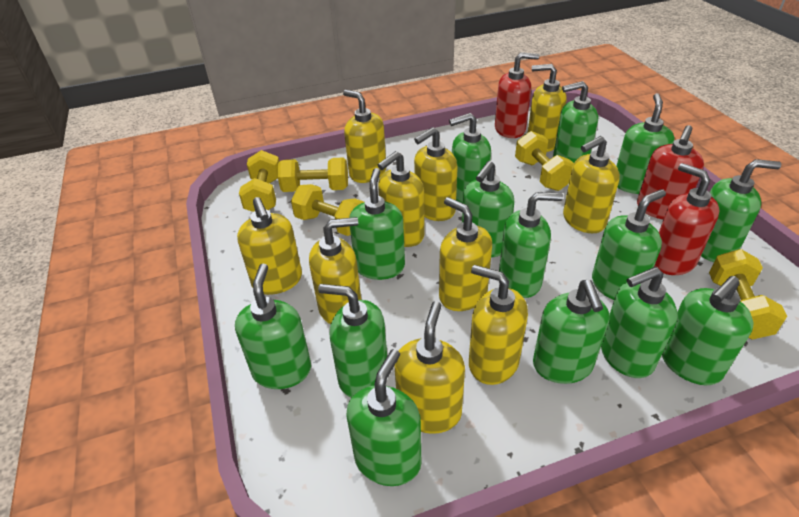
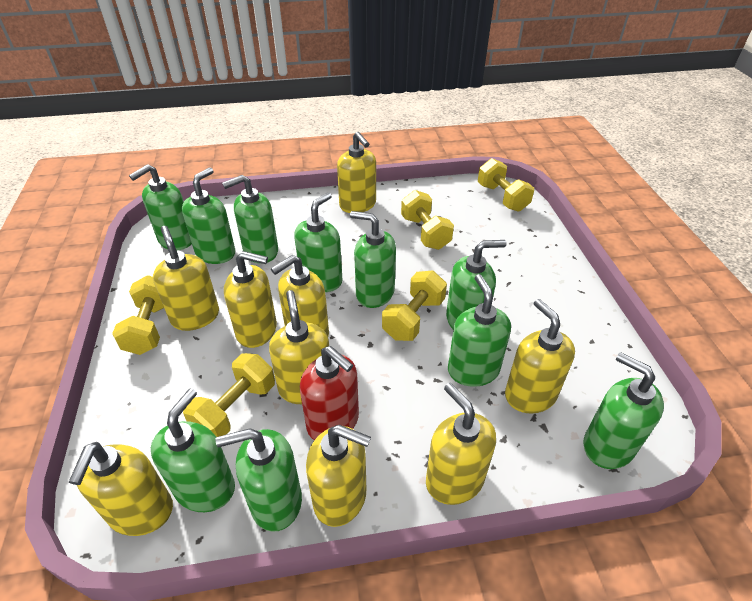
green soap dispenser: 14 -> 10
red soap dispenser: 3 -> 1
yellow soap dispenser: 10 -> 9

